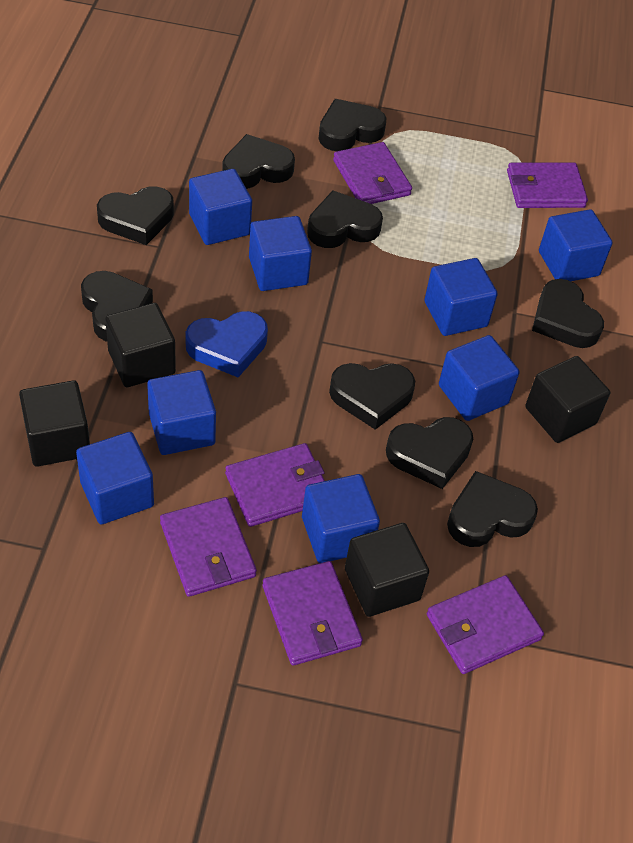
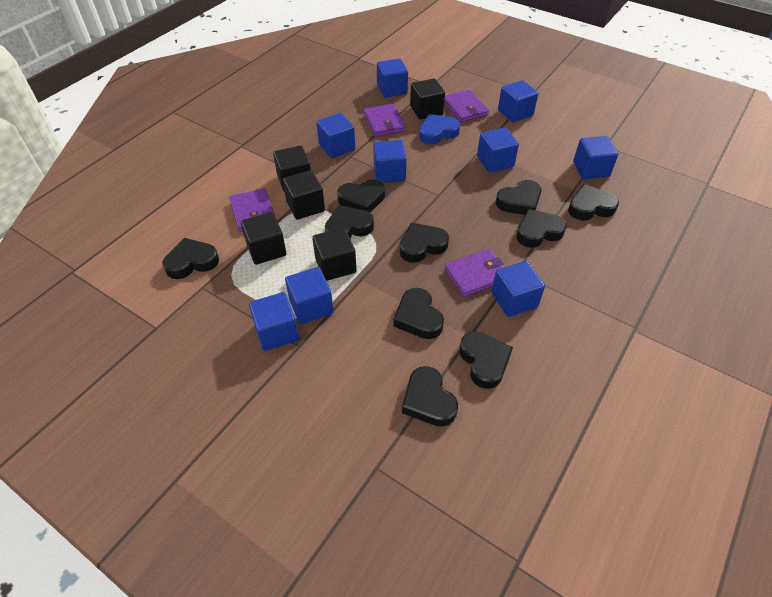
black cube: 4 -> 5
black heart: 9 -> 10
blue cube: 8 -> 9
purple wallet: 6 -> 4

